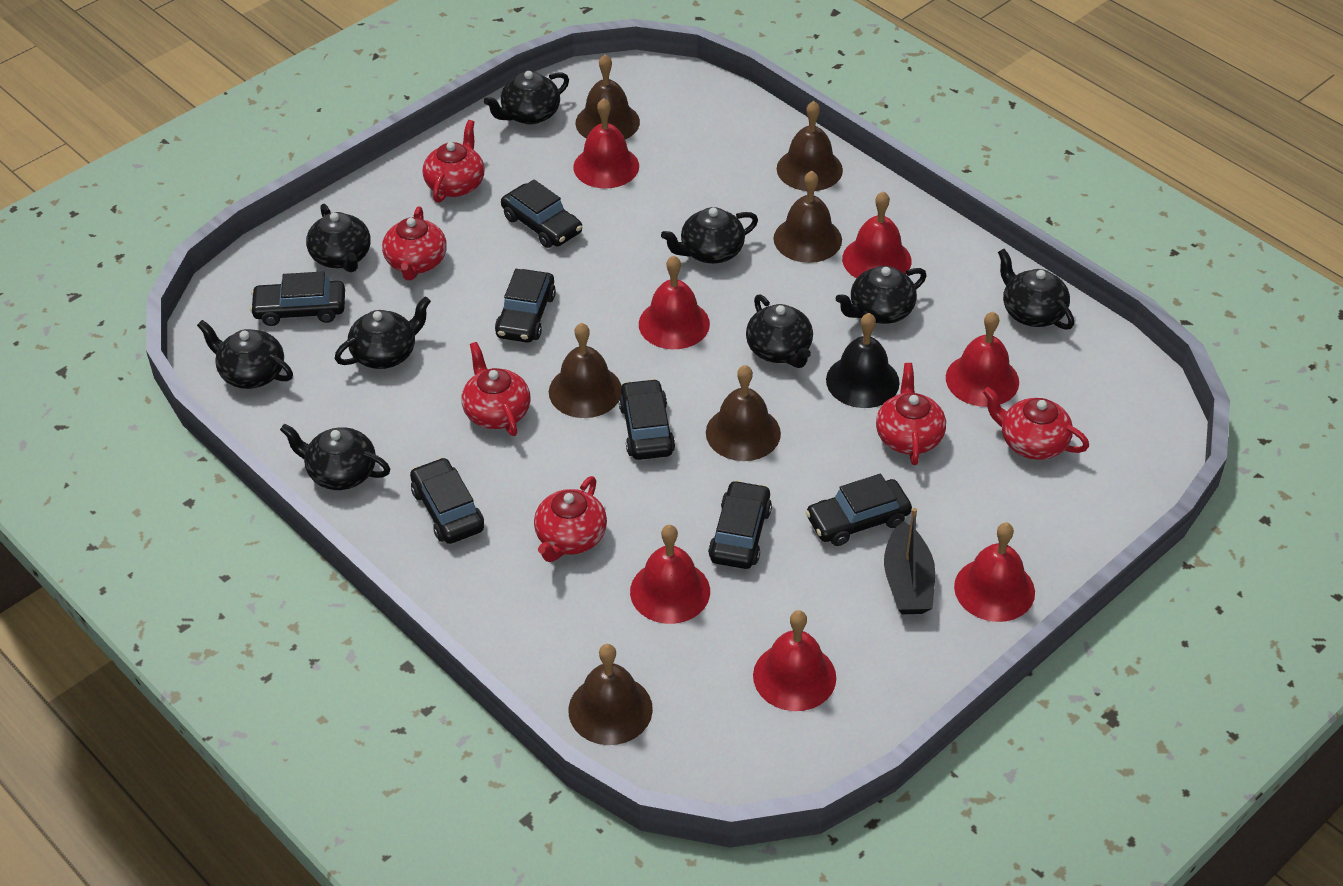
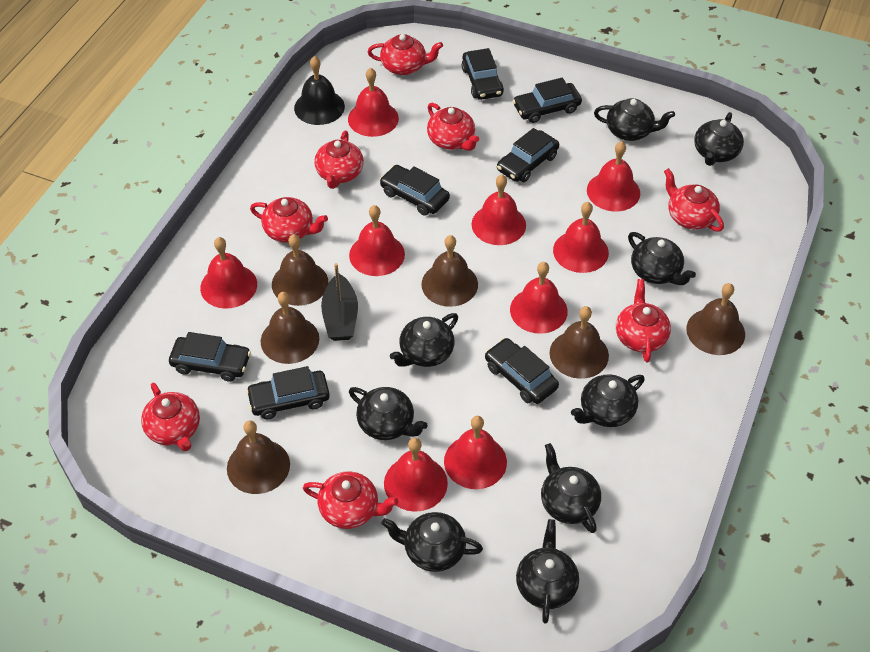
red bell: 7 -> 9
red teapot: 6 -> 8

